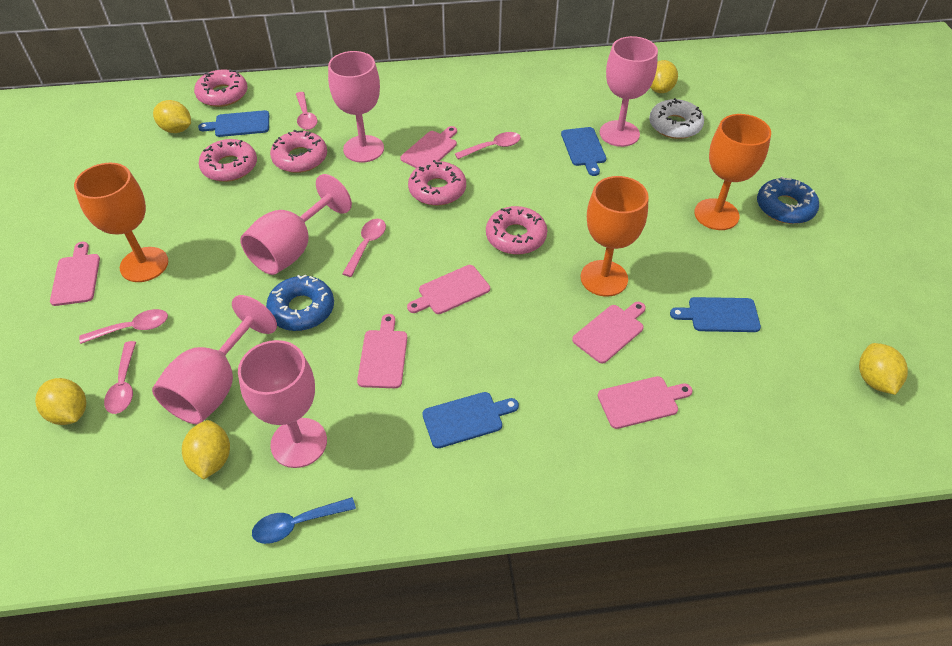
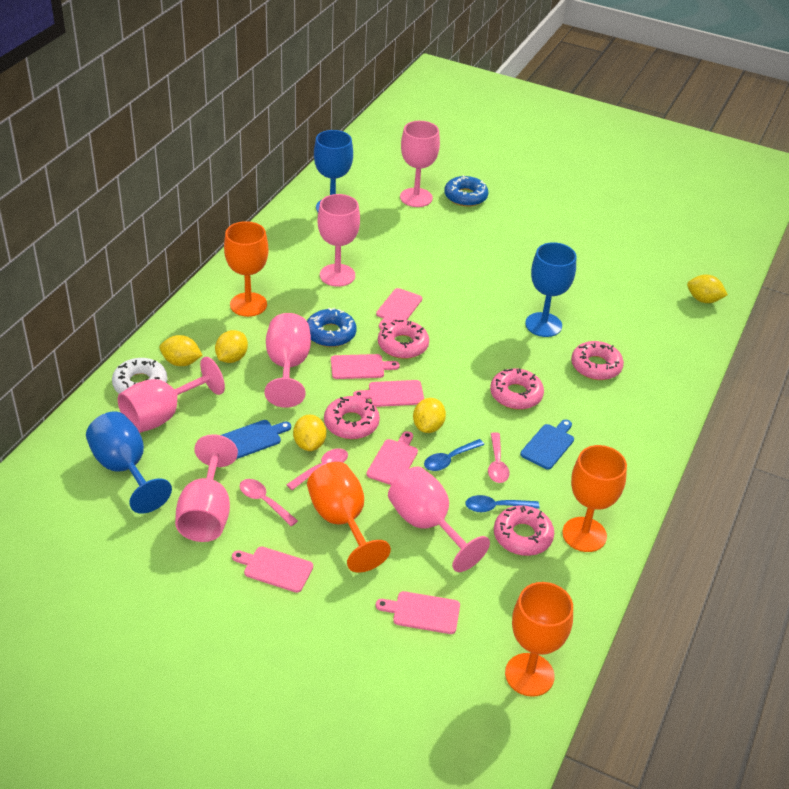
blue cutting board: 4 -> 2
blue goblet: 0 -> 3
blue spoon: 1 -> 2
orange goblet: 3 -> 4
pink goblet: 5 -> 6
pink spoon: 5 -> 3

